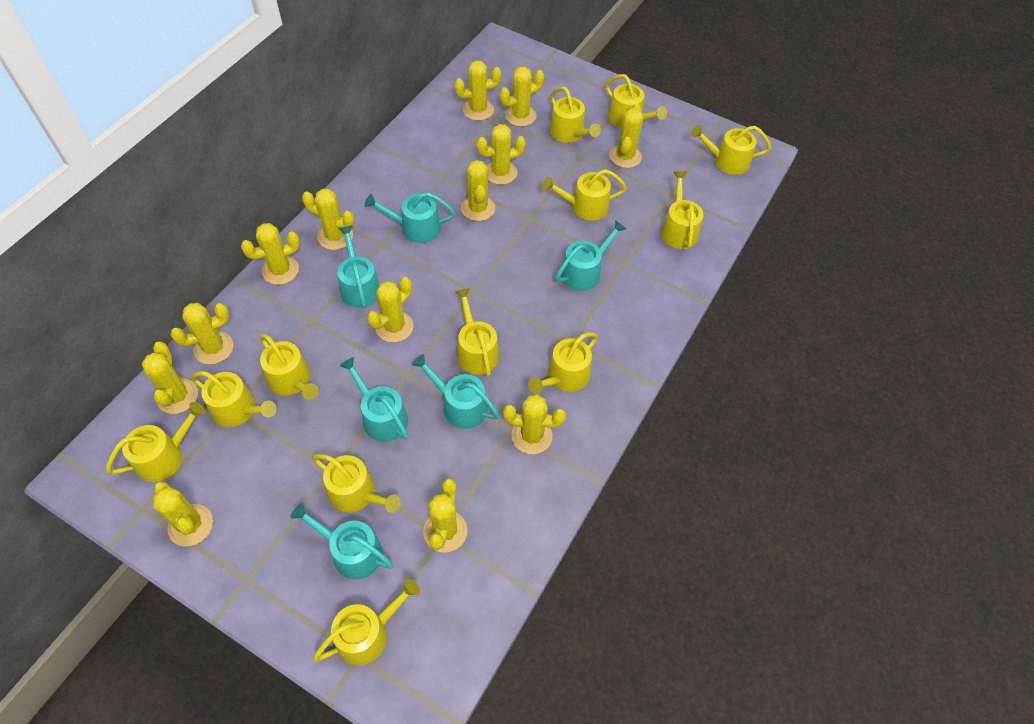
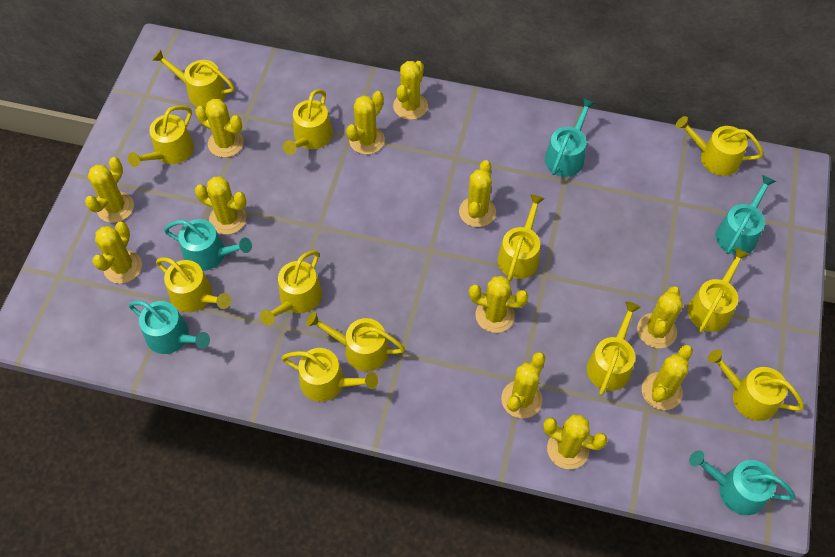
turquoise watering can: 6 -> 5
yellow cactus: 13 -> 12

